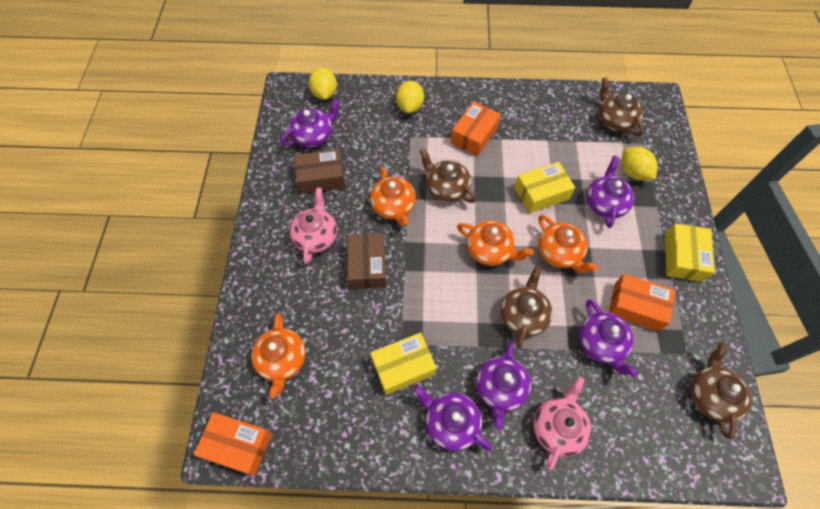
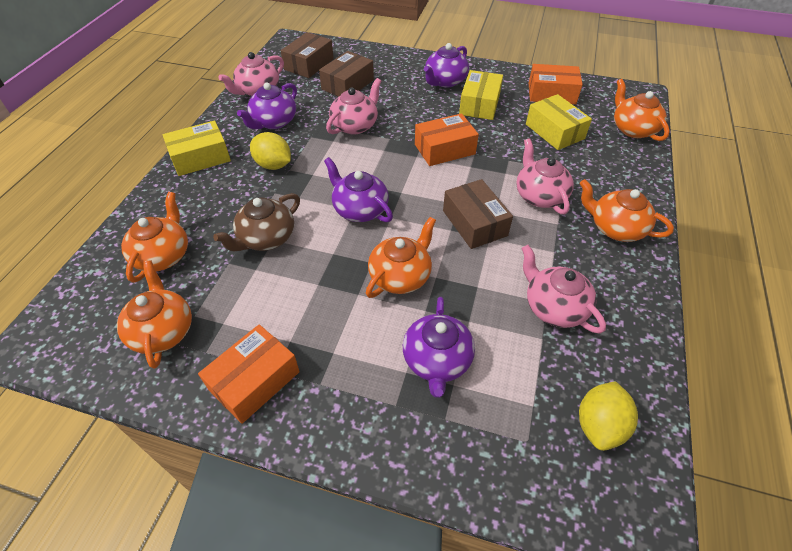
brown box: 2 -> 3
brown teapot: 4 -> 1
orange teapot: 4 -> 5
pink teapot: 2 -> 4
purple teapot: 5 -> 4
yellow lemon: 3 -> 2

